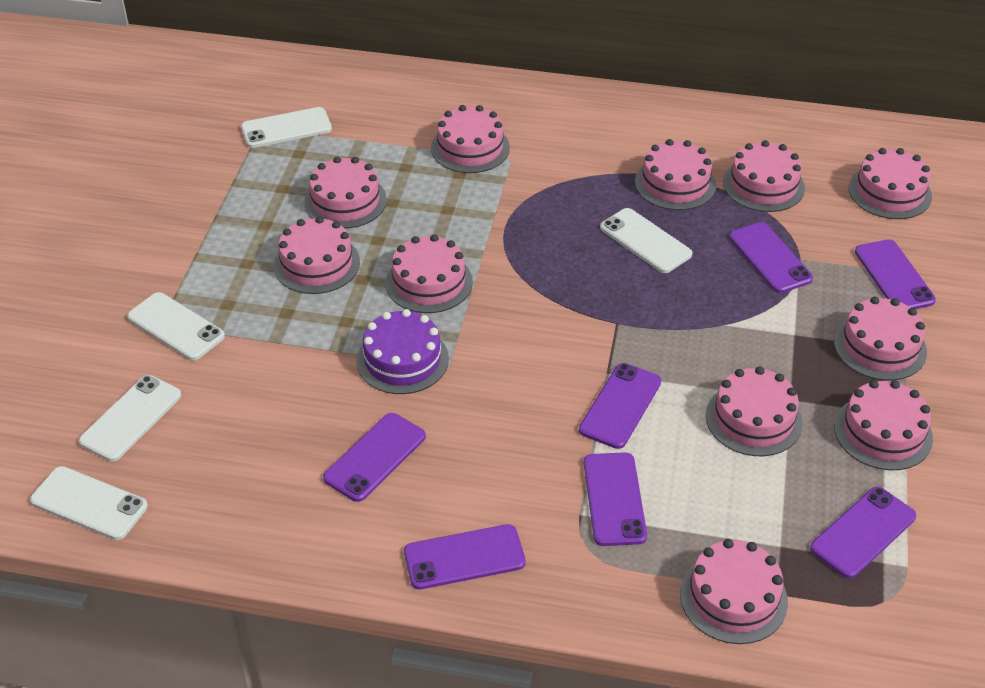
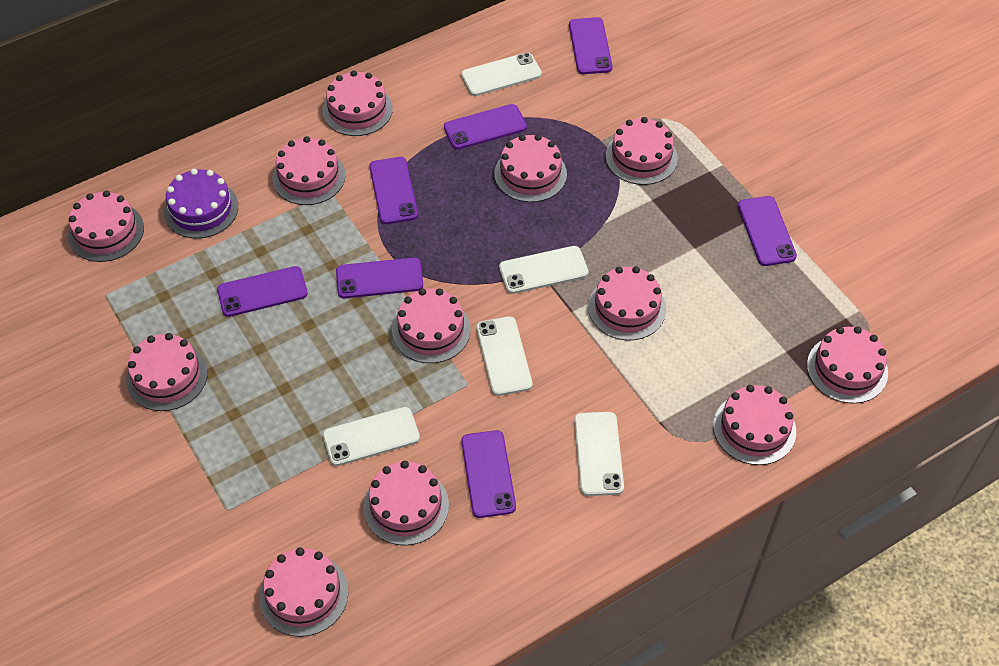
pink cake: 11 -> 12

